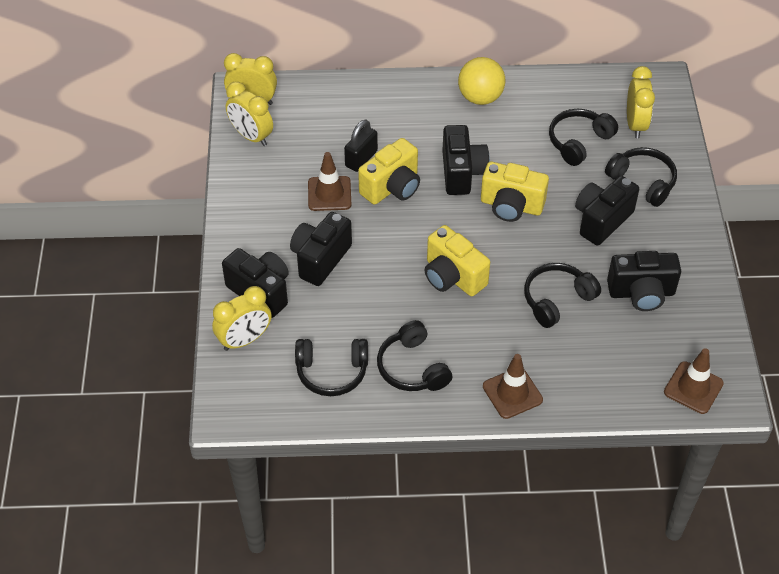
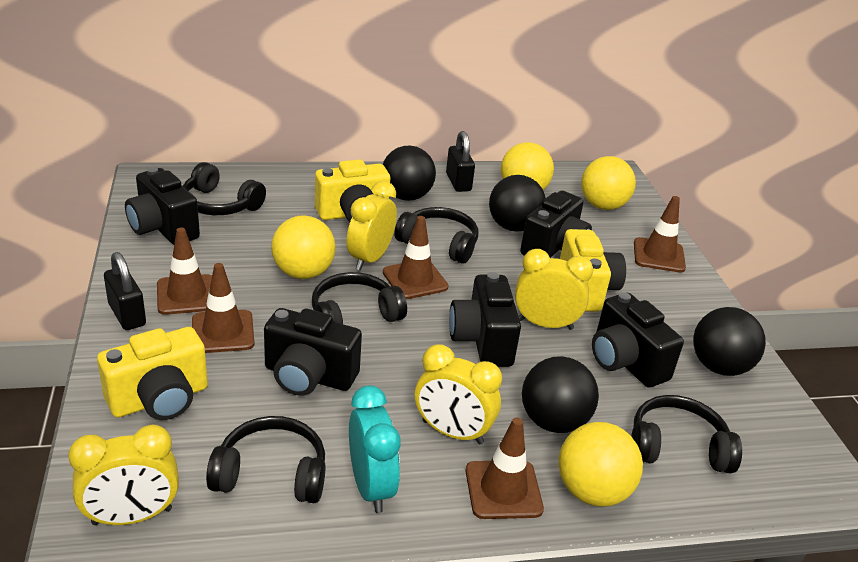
black ball: 0 -> 4
black padlock: 1 -> 2
brown traffic cone: 3 -> 5
turquoise clock: 0 -> 1
yellow ball: 1 -> 4

